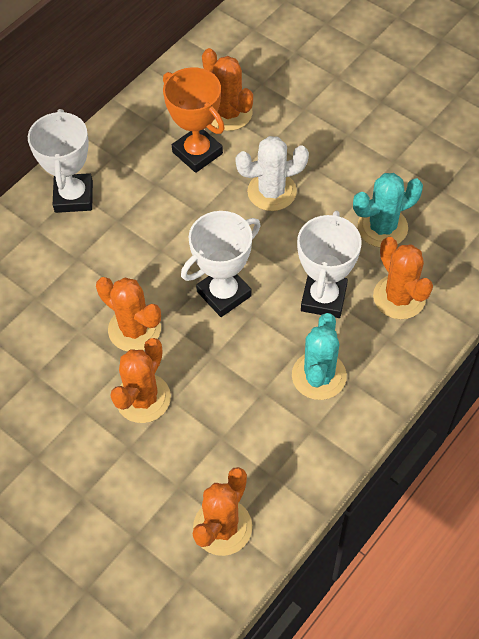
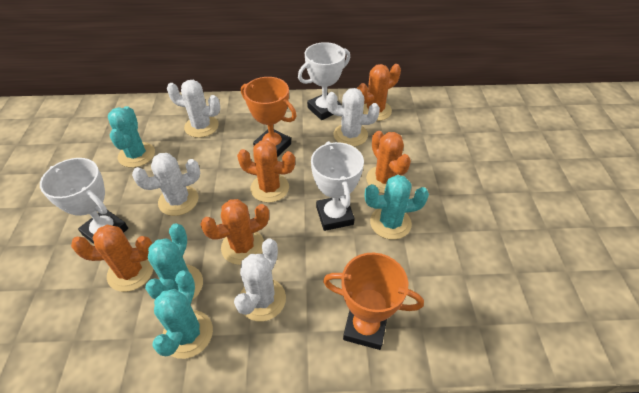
orange trophy: 1 -> 2
turquoise cactus: 2 -> 4
white cactus: 1 -> 4

